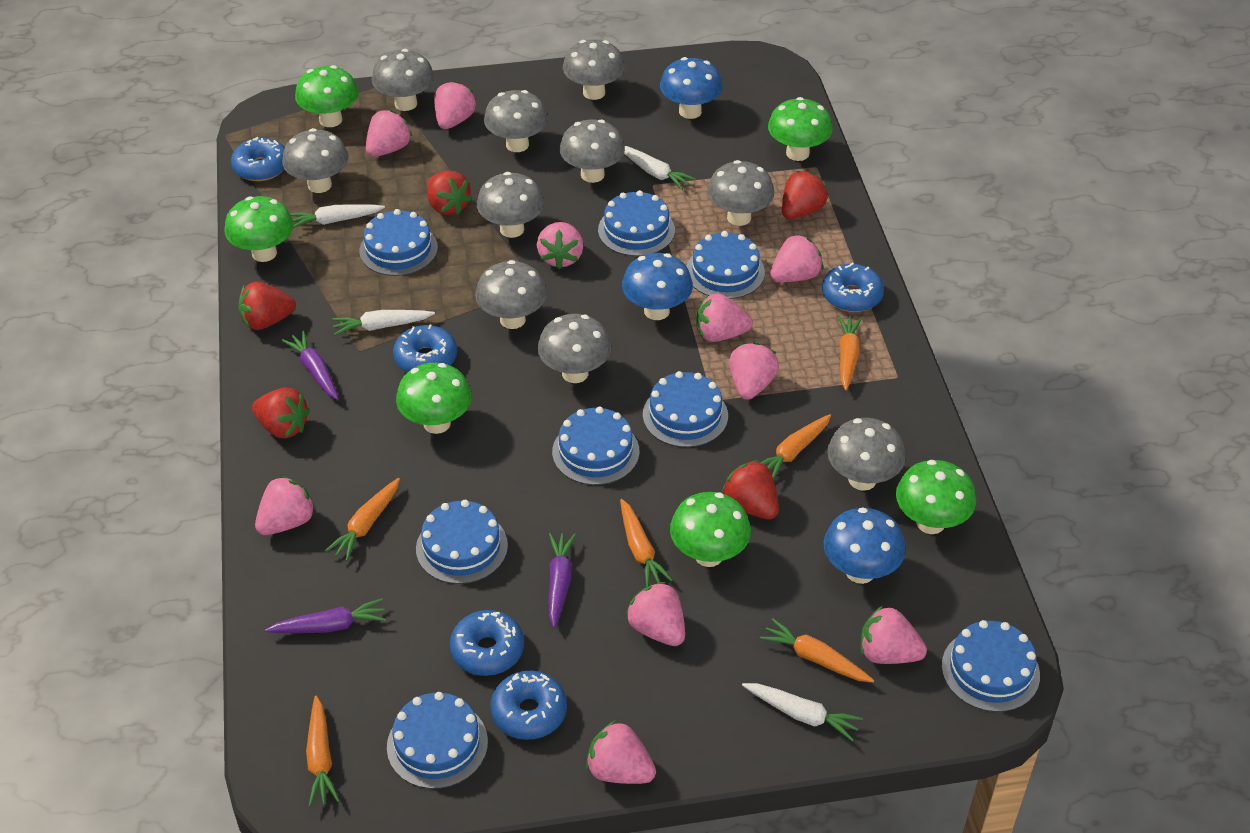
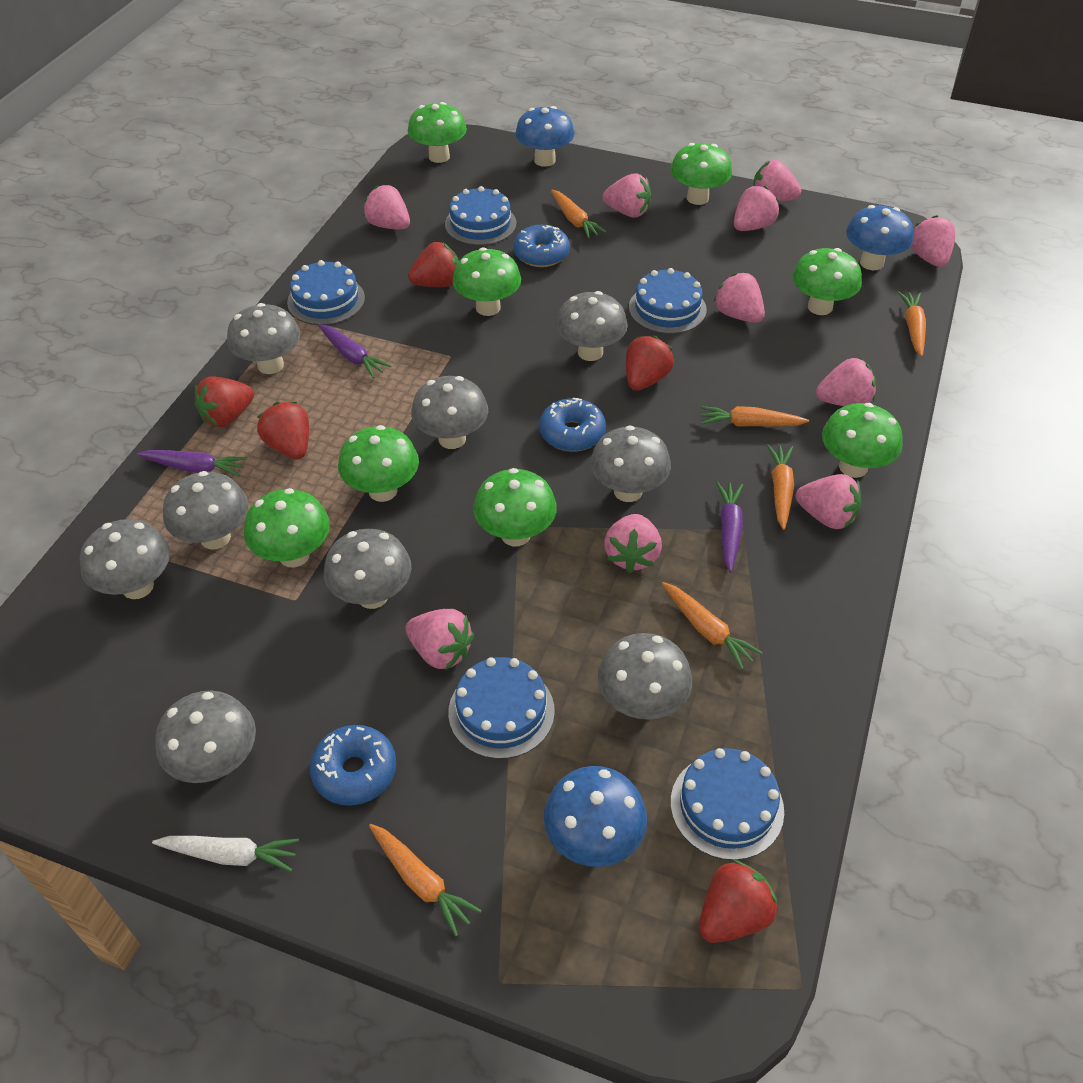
blue cake: 8 -> 5
blue donut: 5 -> 3
green mushroom: 6 -> 8
grey mushroom: 10 -> 9
white carrot: 4 -> 1

